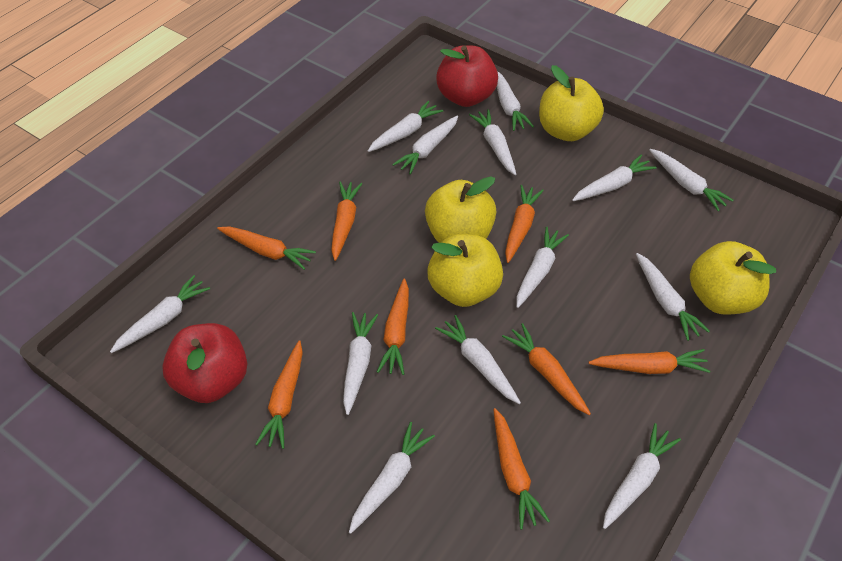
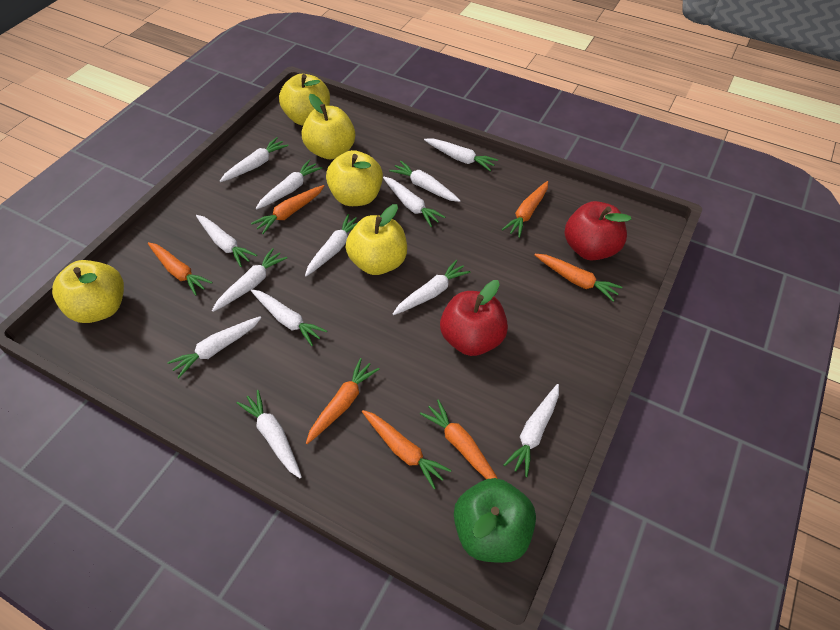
green apple: 0 -> 1
orange carrot: 8 -> 7
yellow apple: 4 -> 5

